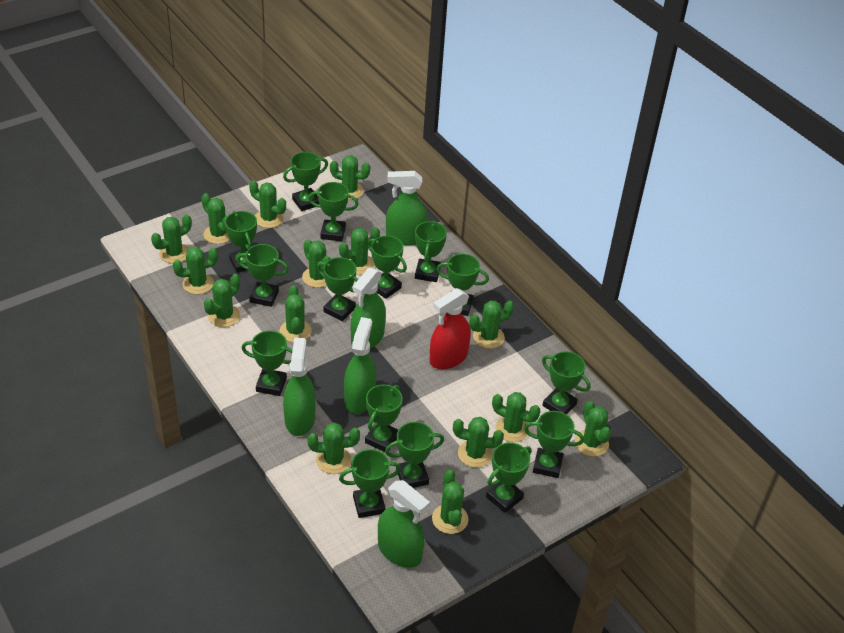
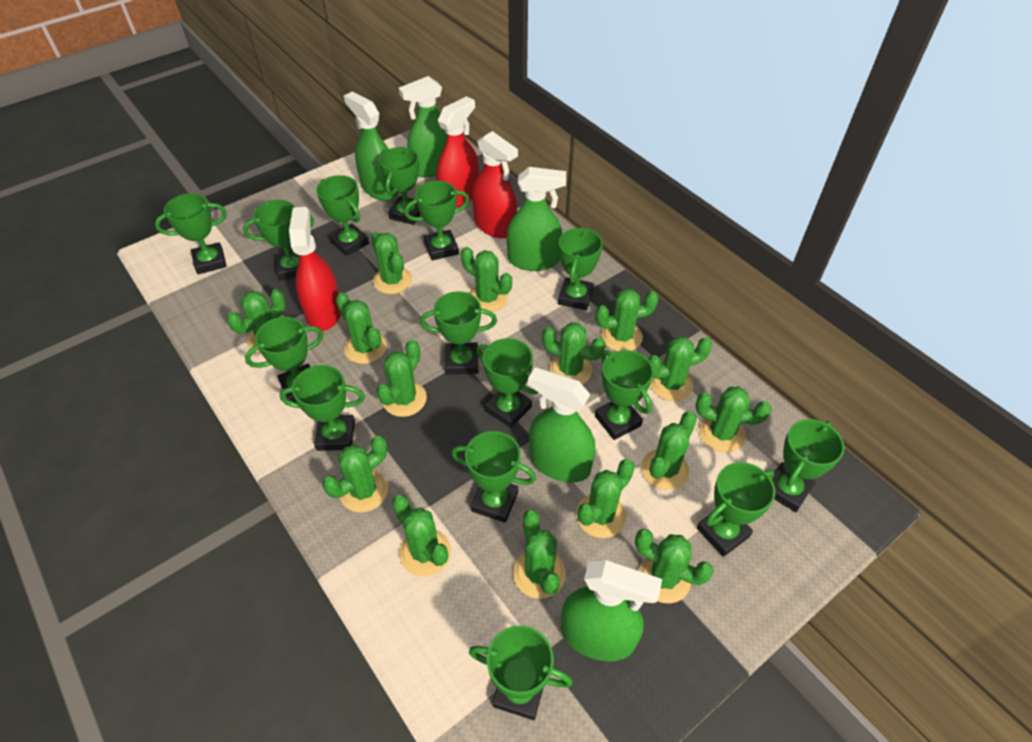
red spray bottle: 1 -> 3

